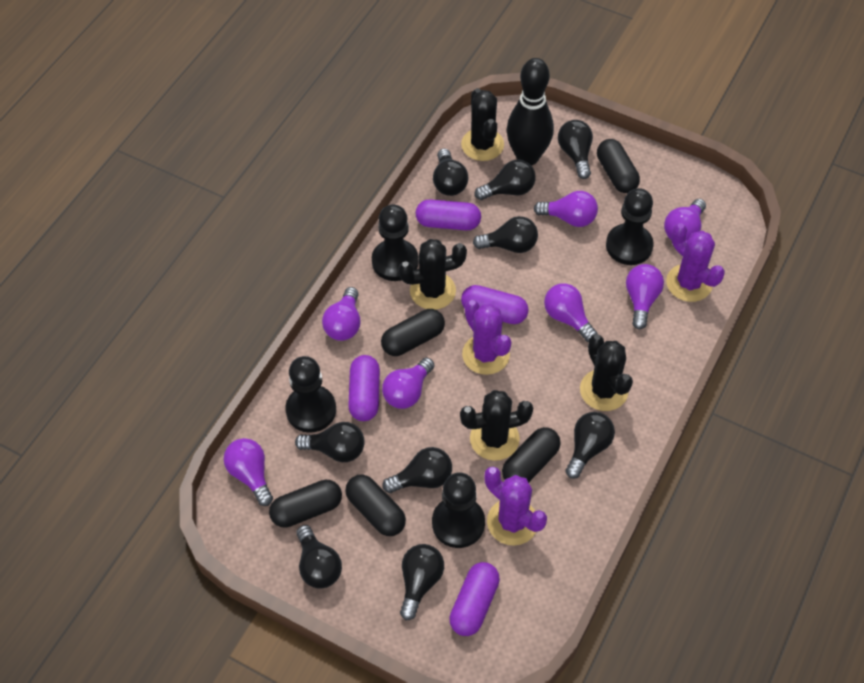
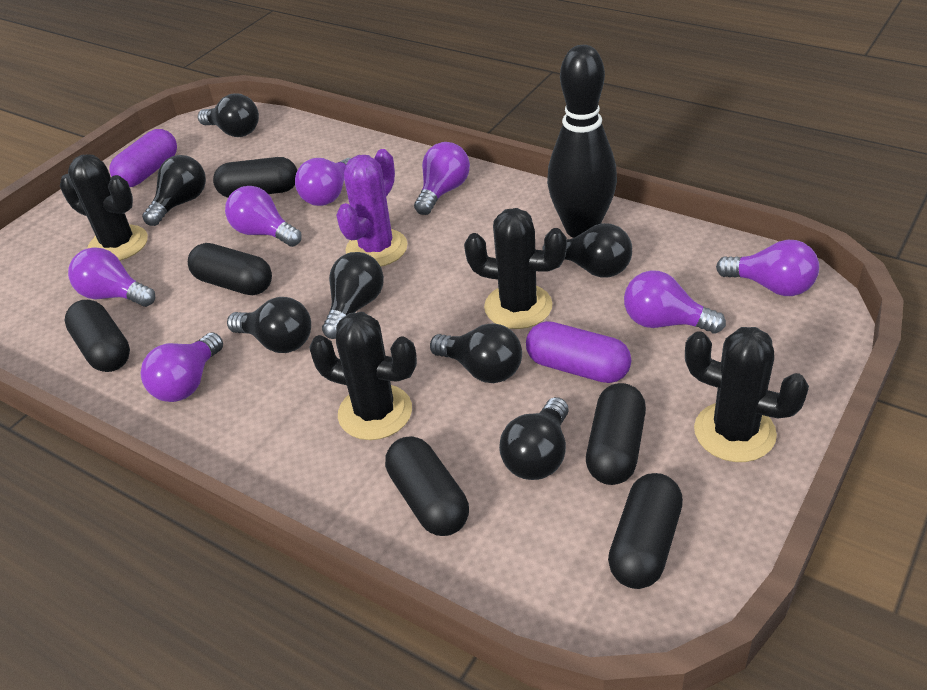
black capsule: 5 -> 6
black light bulb: 9 -> 7
black pawn: 4 -> 0
purple cactus: 3 -> 1
purple capsule: 4 -> 2

